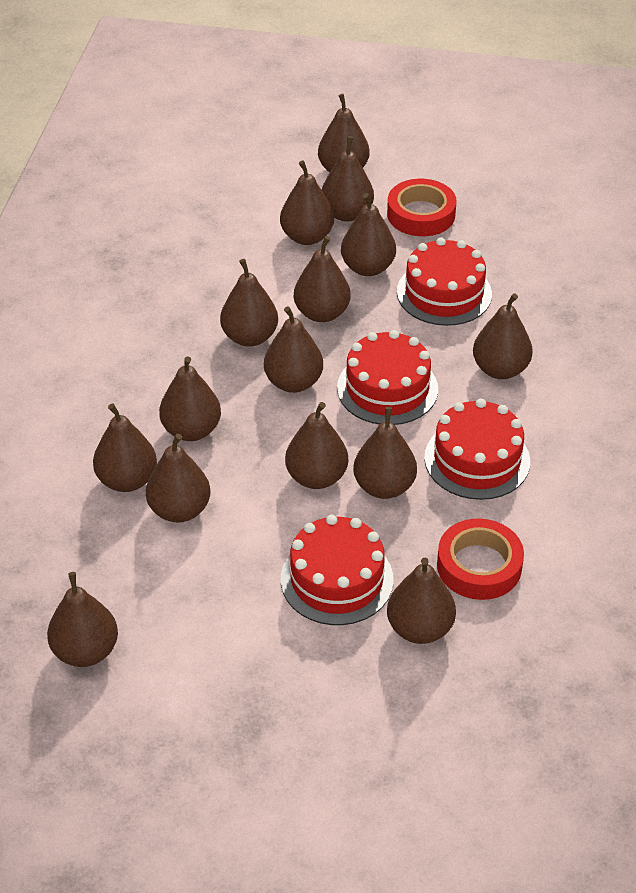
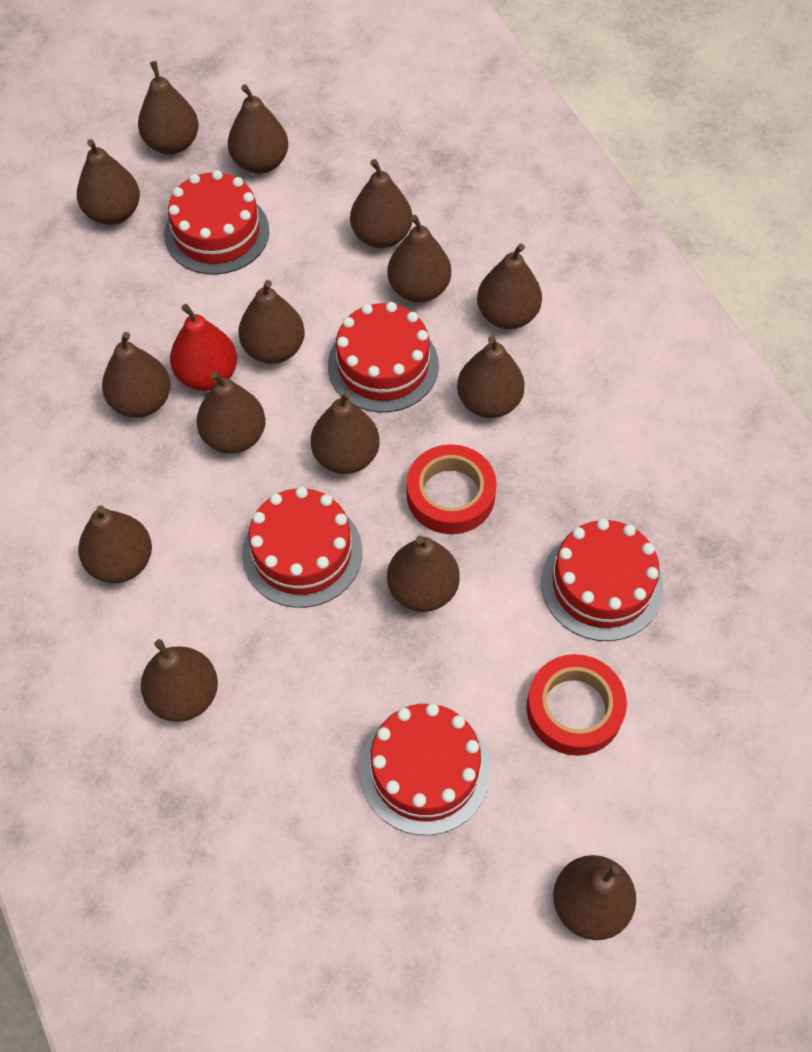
red cake: 4 -> 5
red pear: 0 -> 1

